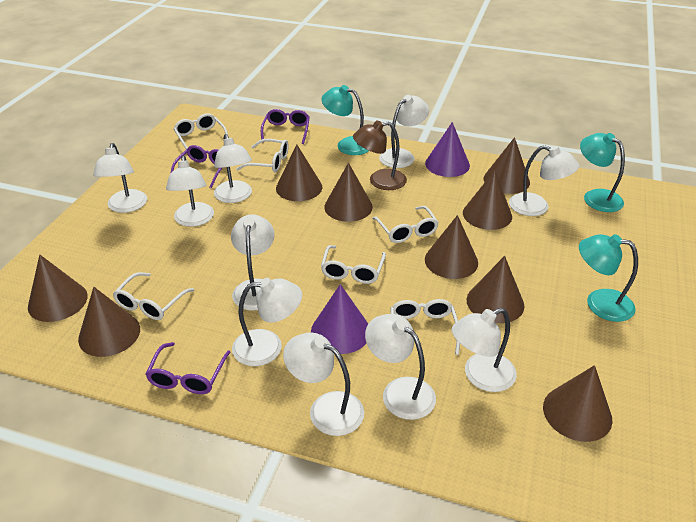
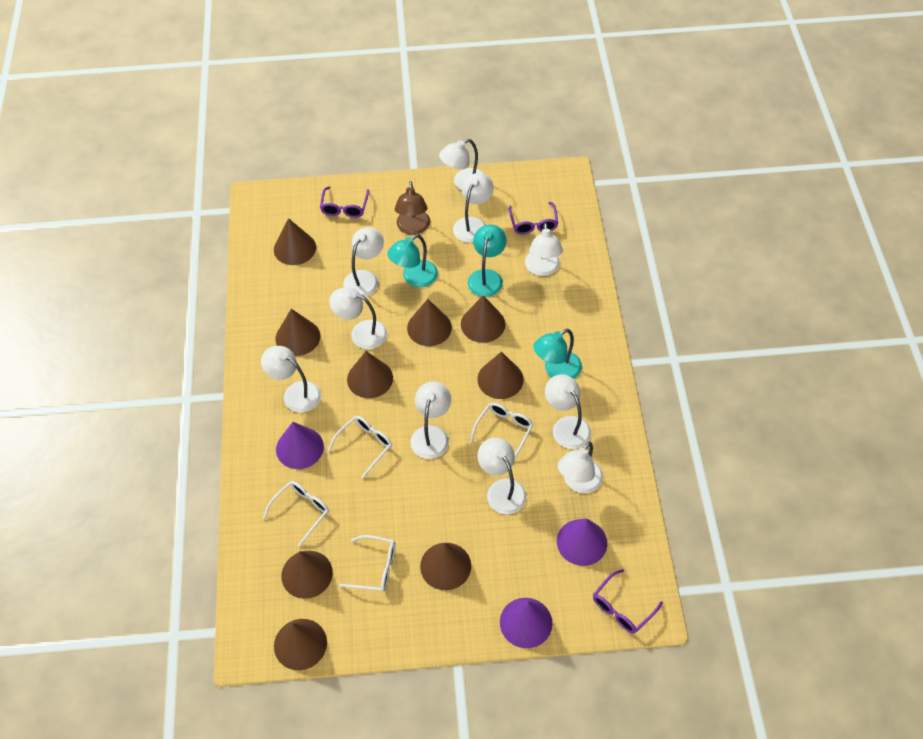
purple cone: 2 -> 3
white glasses: 6 -> 4

